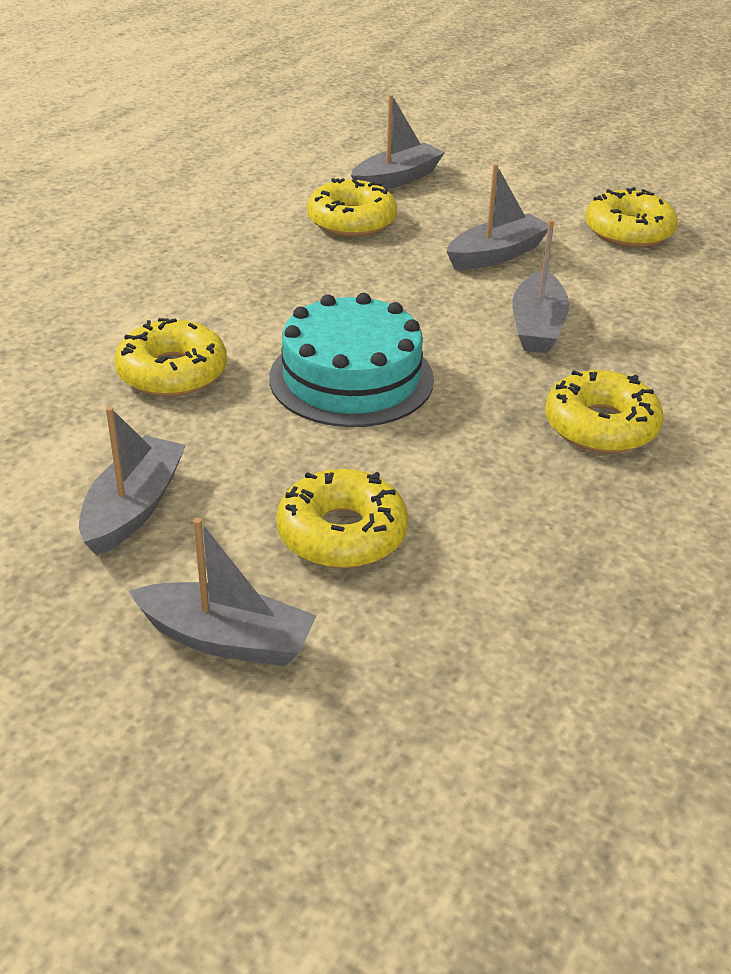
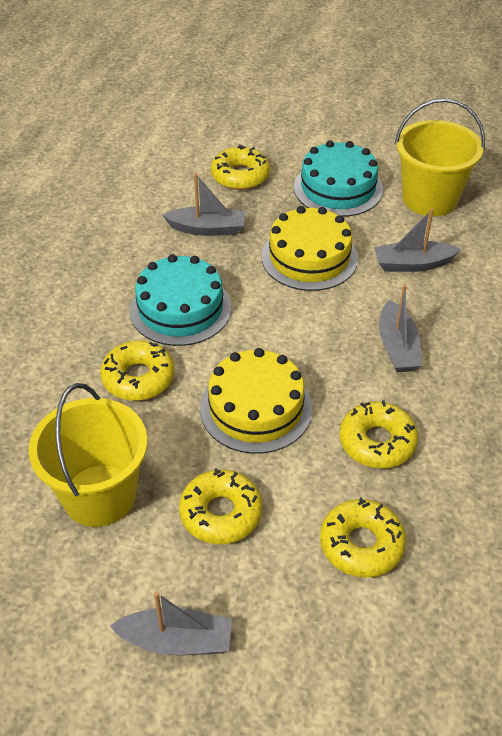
grey boat: 5 -> 4
turquoise cake: 1 -> 2
yellow bucket: 0 -> 2
yellow cake: 0 -> 2

